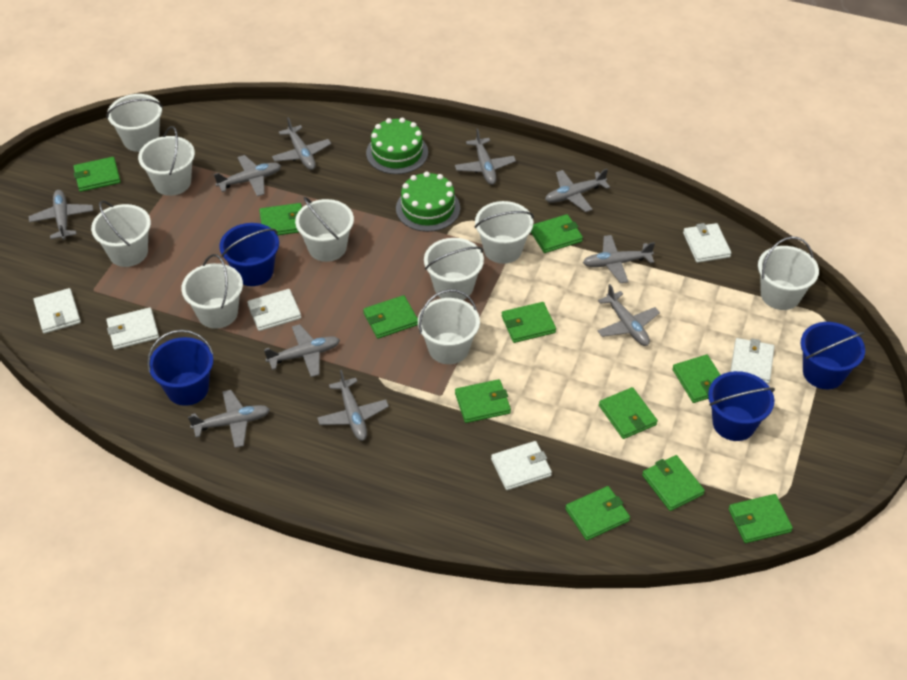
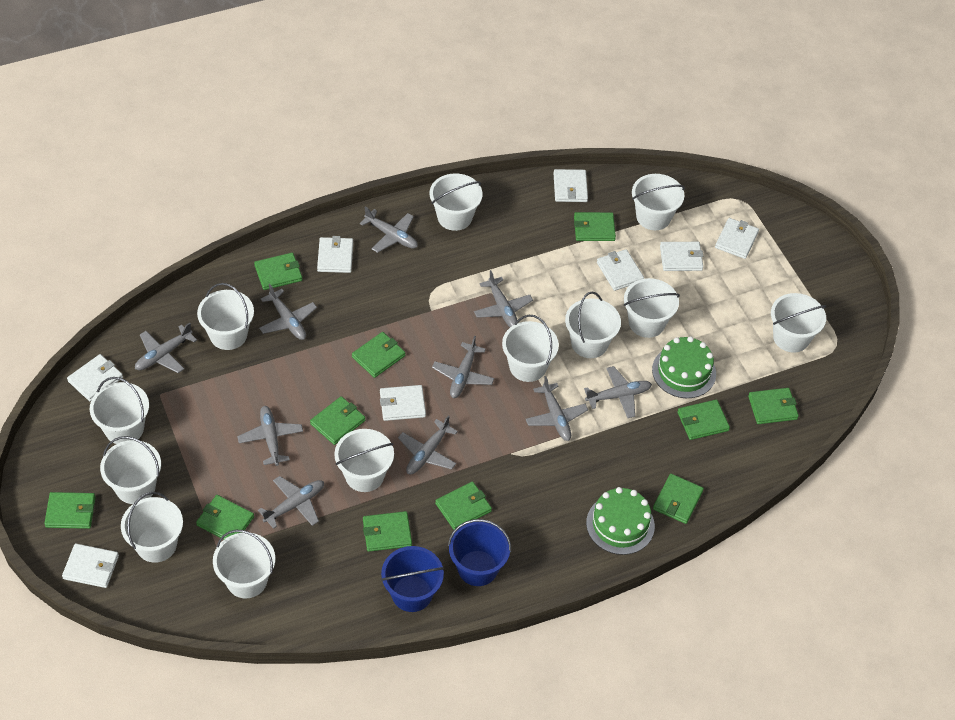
blue bucket: 4 -> 2
white bucket: 9 -> 12
white wallet: 6 -> 8

